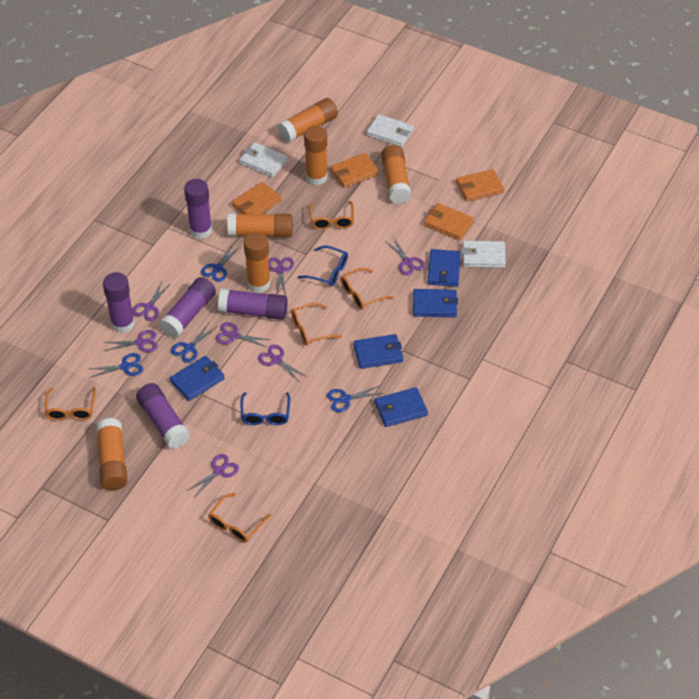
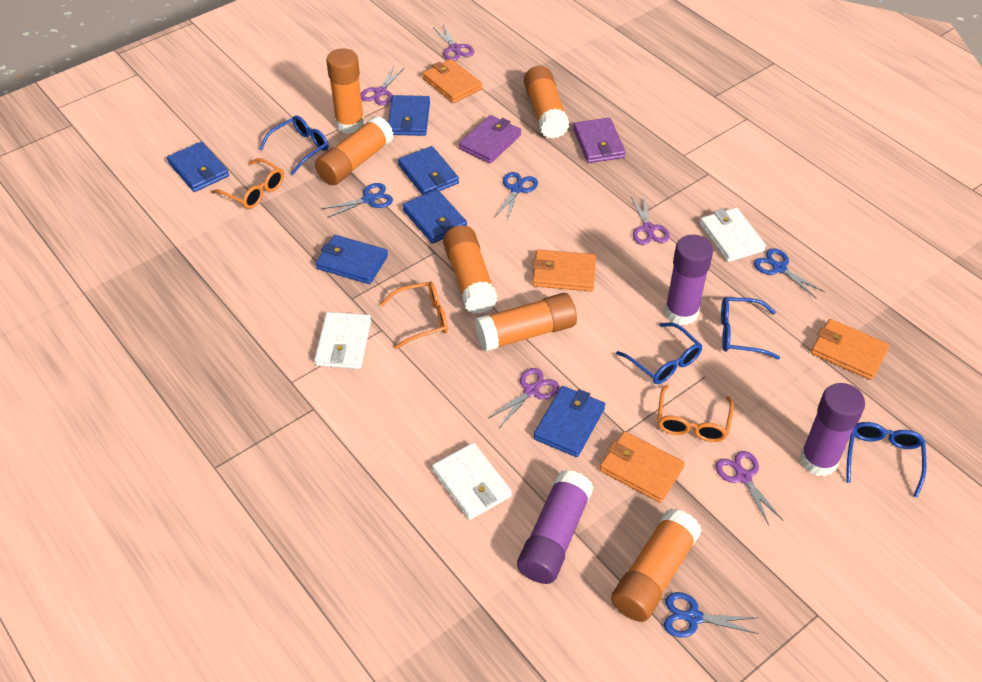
blue glasses: 2 -> 4
blue wallet: 5 -> 6
orange glasses: 5 -> 3
purple glue stick: 5 -> 3
purple scissors: 7 -> 5
purple wallet: 0 -> 2

